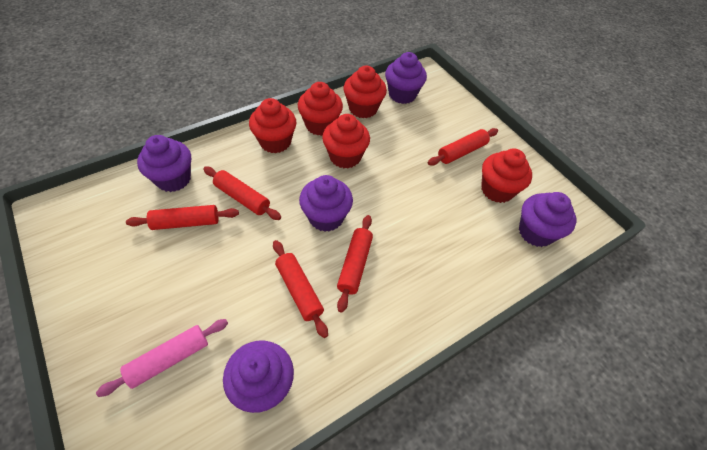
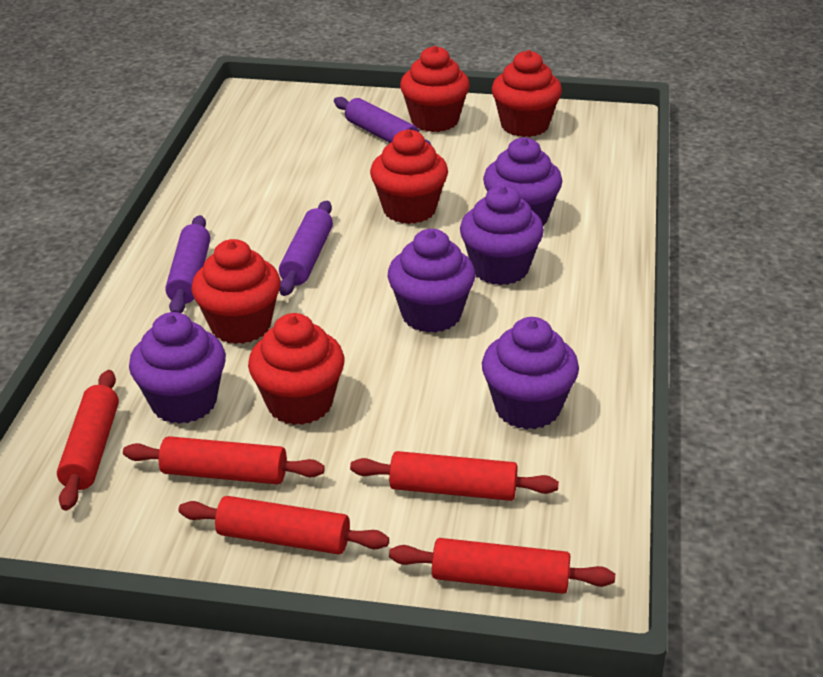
pink rolling pin: 1 -> 0
purple rolling pin: 0 -> 3

